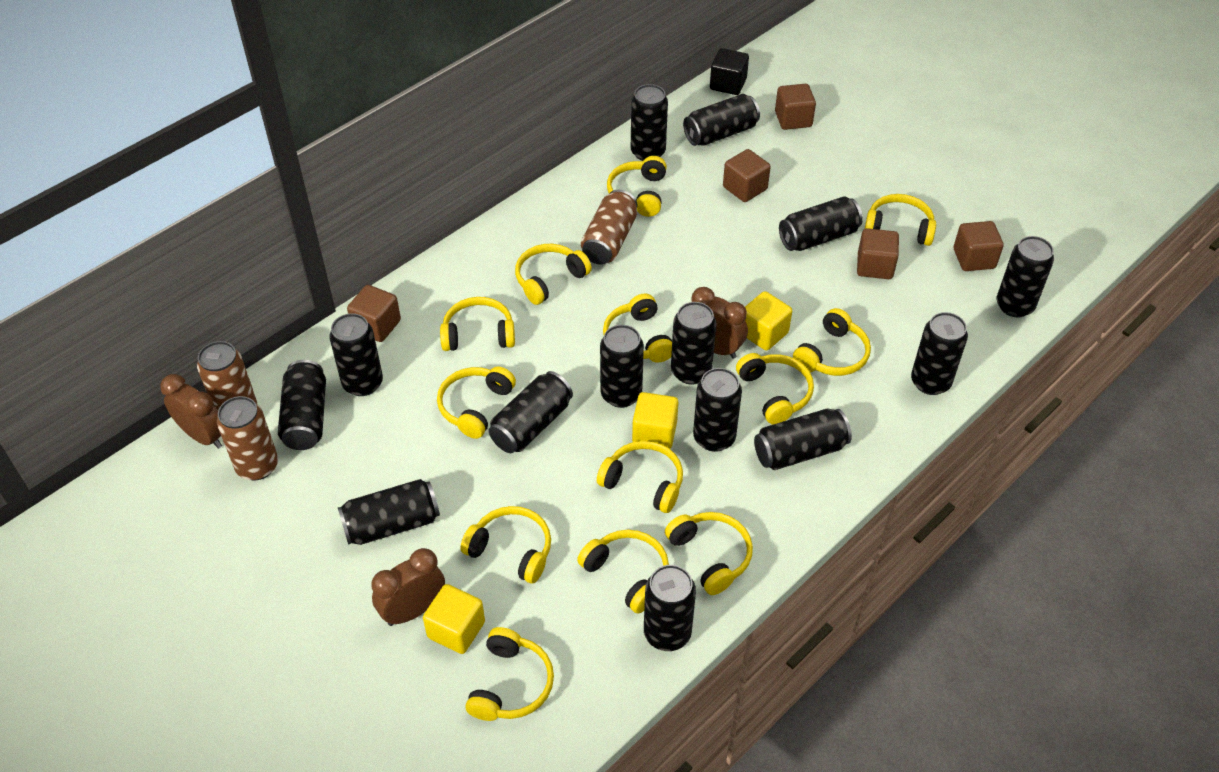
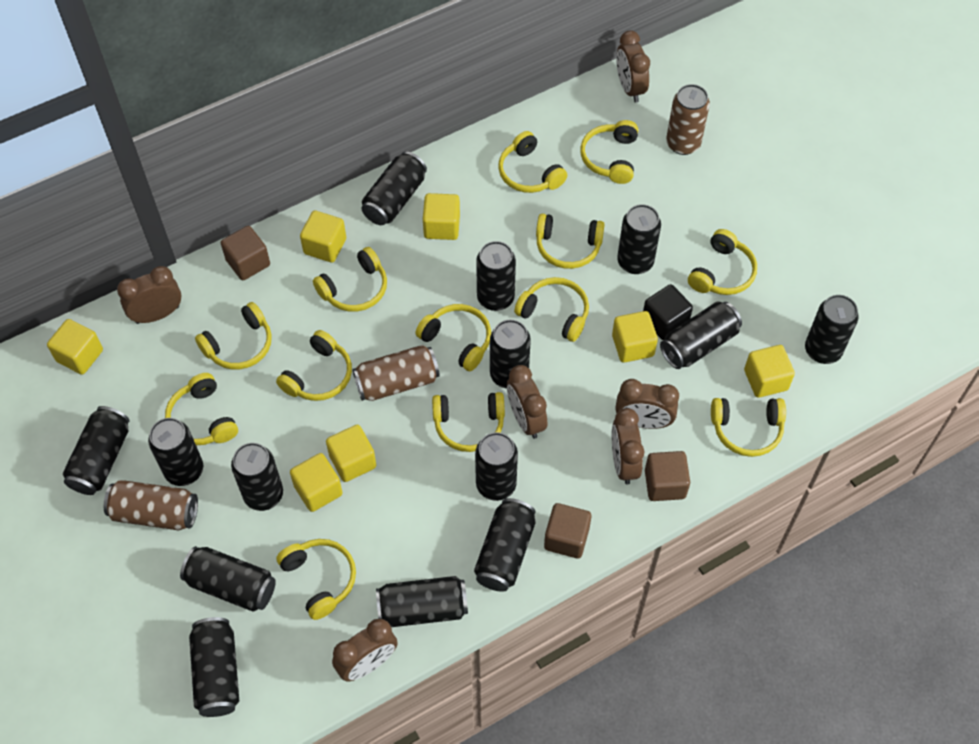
brown clock: 3 -> 6
brown cube: 5 -> 3
yellow cube: 3 -> 7

